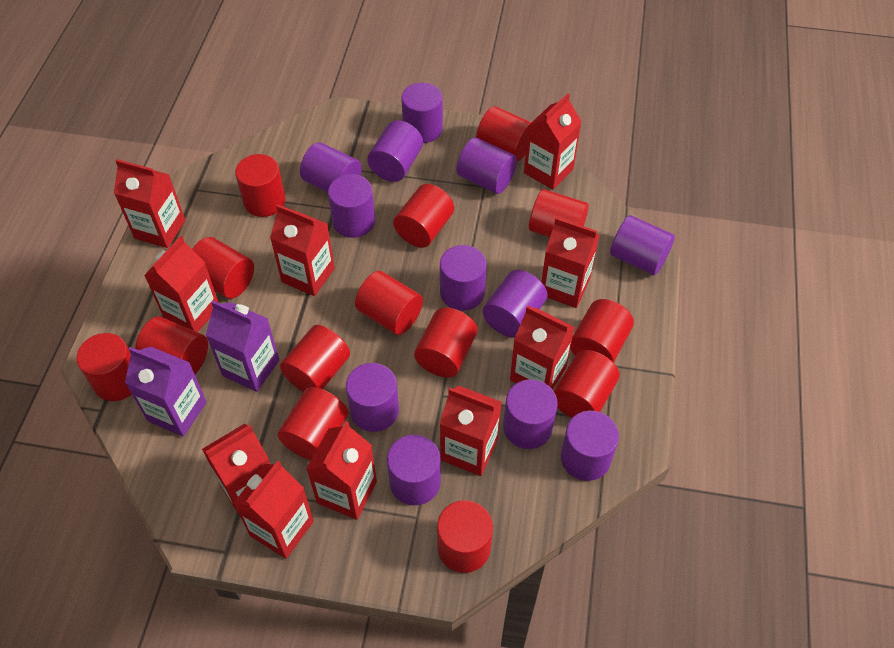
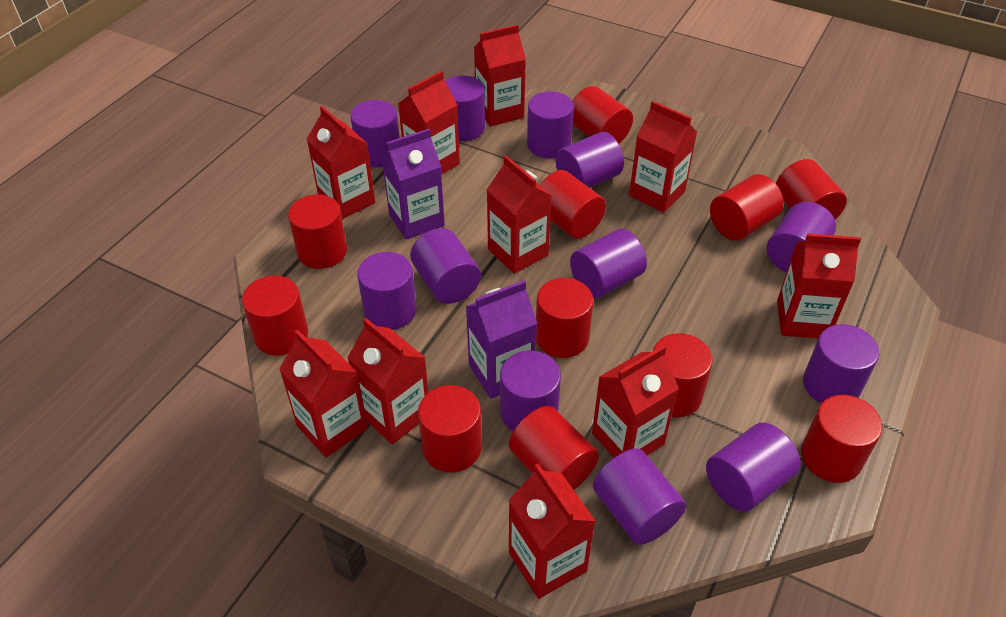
red cylinder: 14 -> 11

